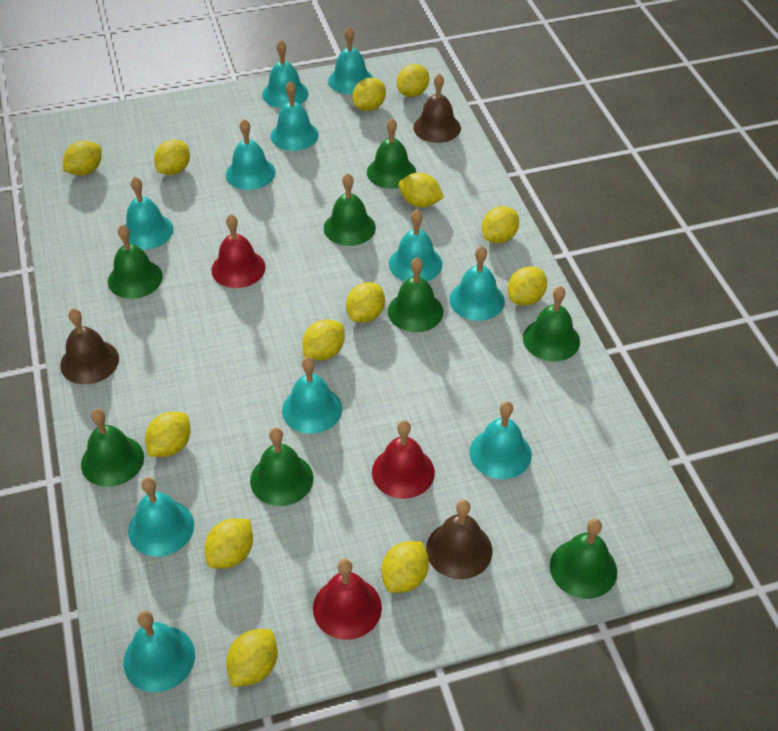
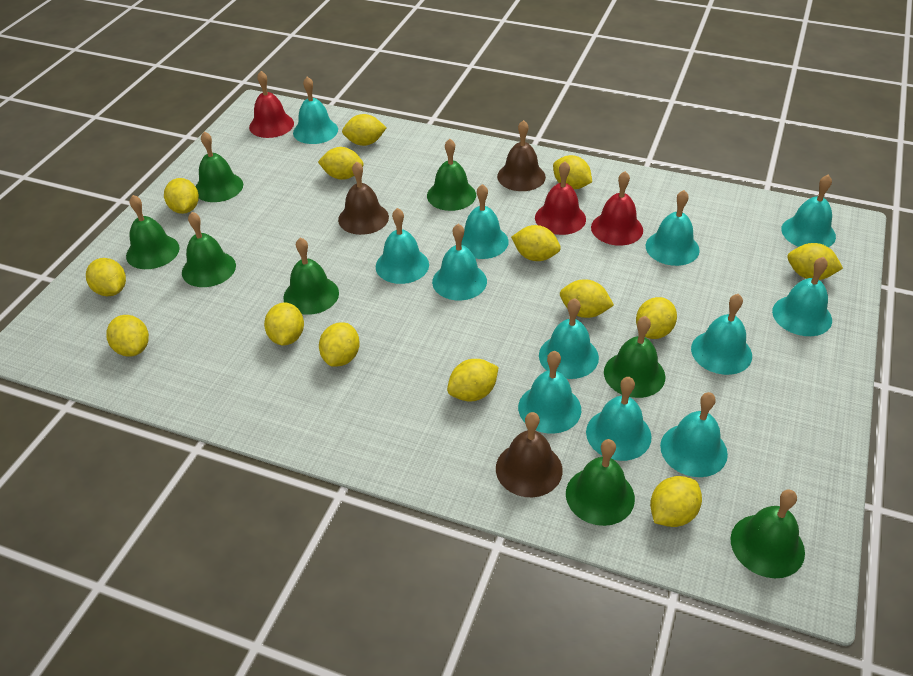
turquoise bell: 11 -> 12
yellow lemon: 13 -> 14

